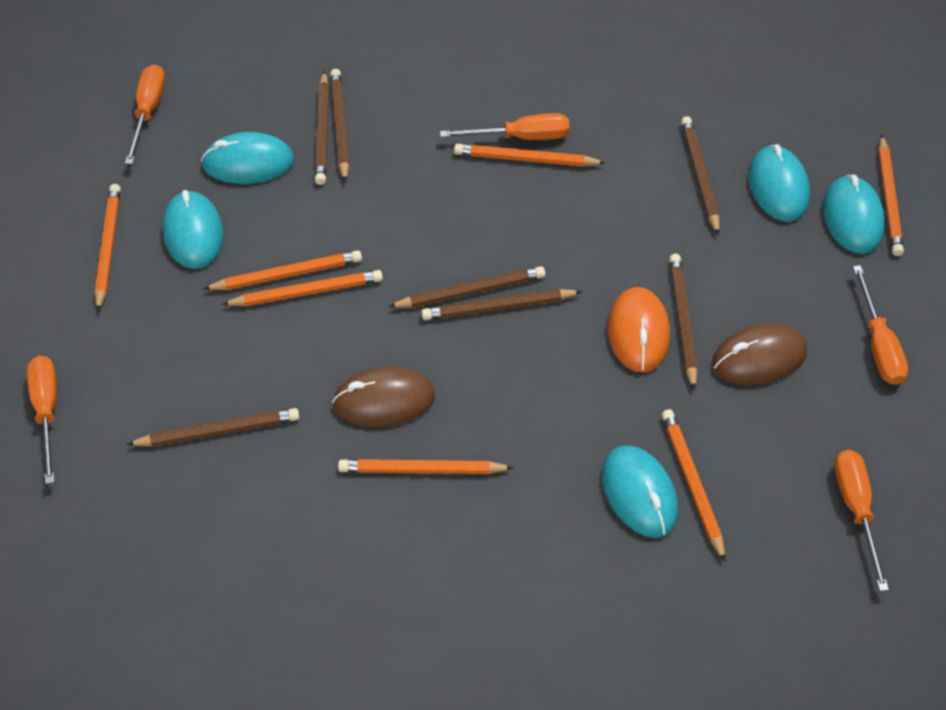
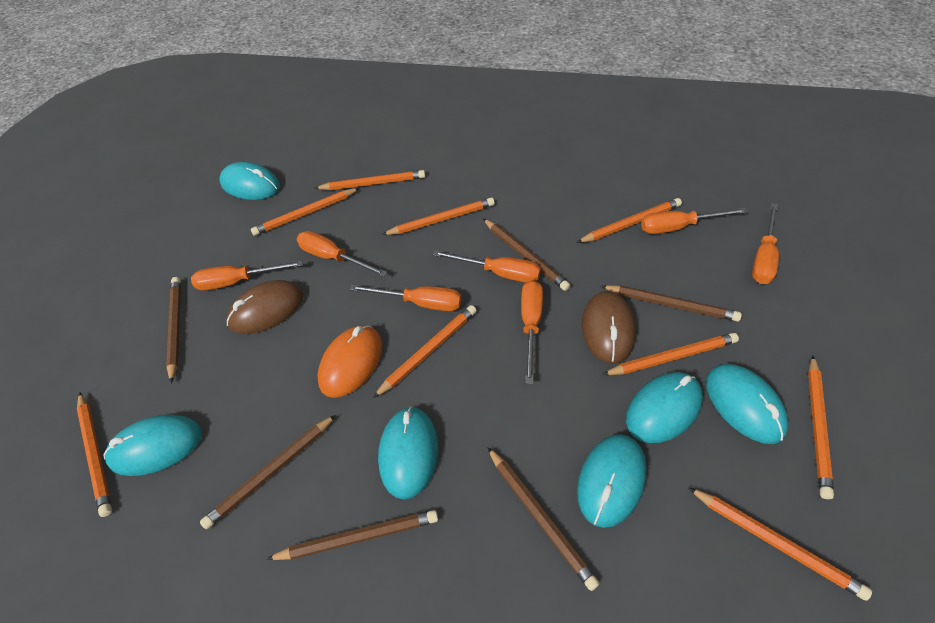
brown pencil: 7 -> 6
orange pencil: 7 -> 9
orange screwdriver: 5 -> 7
turquoise mouse: 5 -> 6

